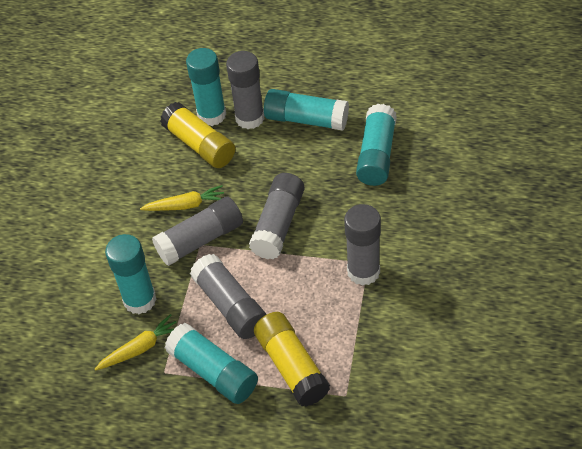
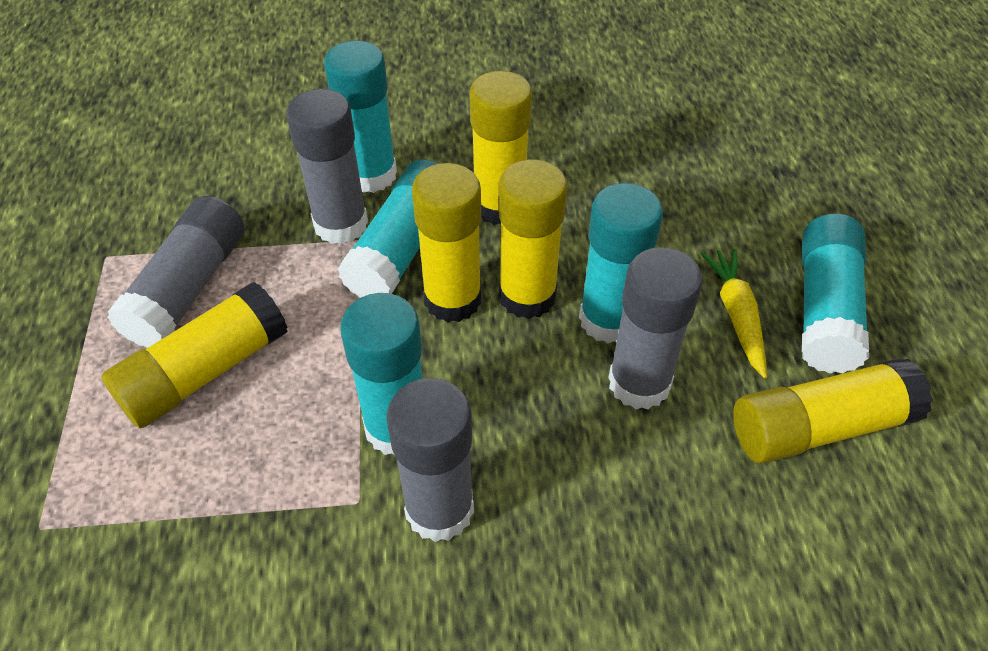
grey glue stick: 5 -> 4
yellow carrot: 2 -> 1
yellow glue stick: 2 -> 5

